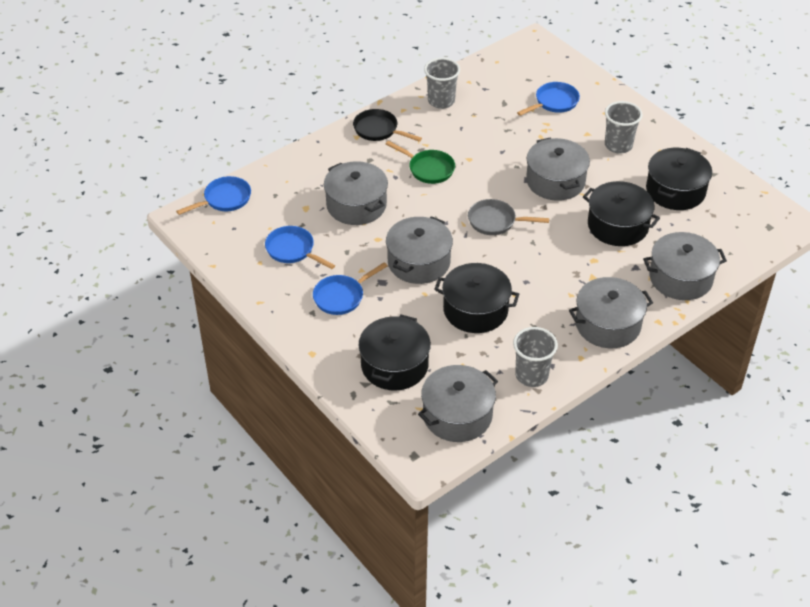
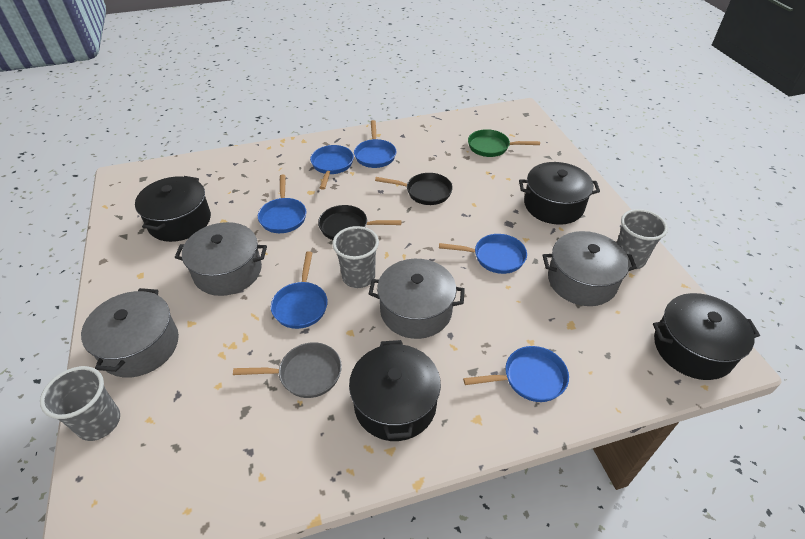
black pan: 1 -> 2
blue pan: 4 -> 6
grey pot: 6 -> 4

